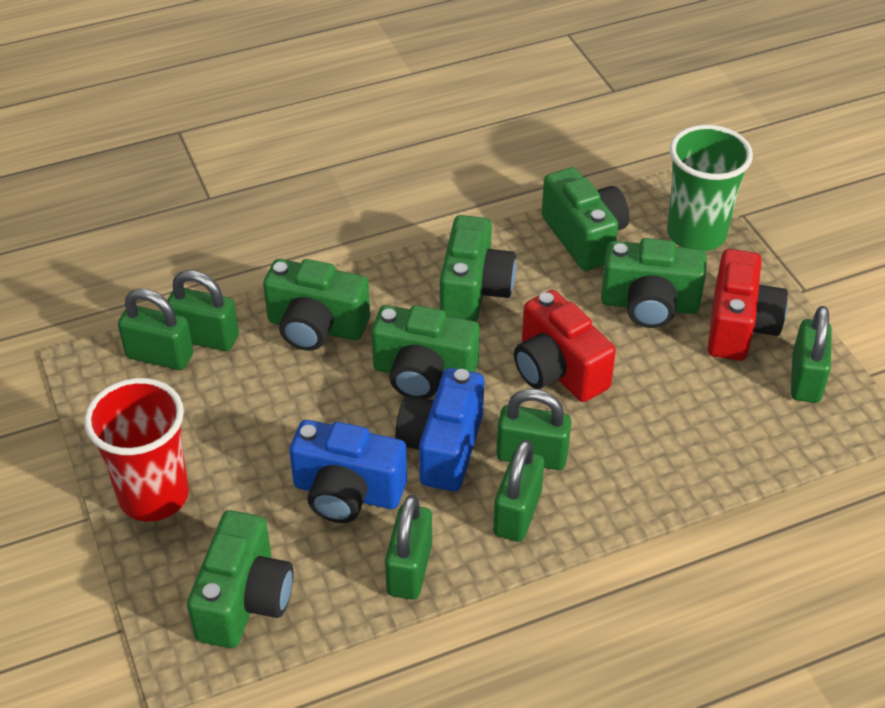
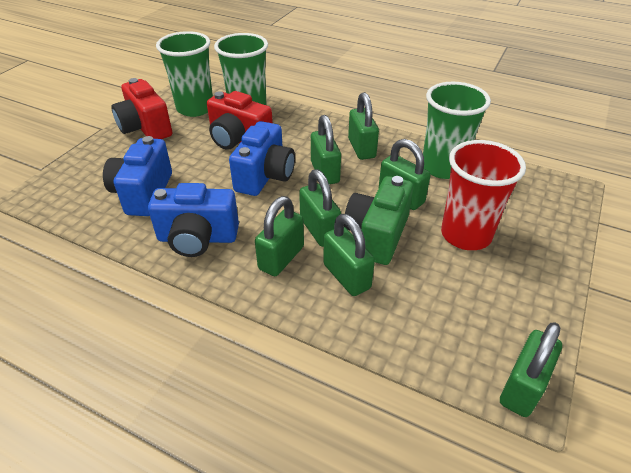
blue camera: 2 -> 3
green camera: 6 -> 1
green cup: 1 -> 3
green padlock: 6 -> 7

